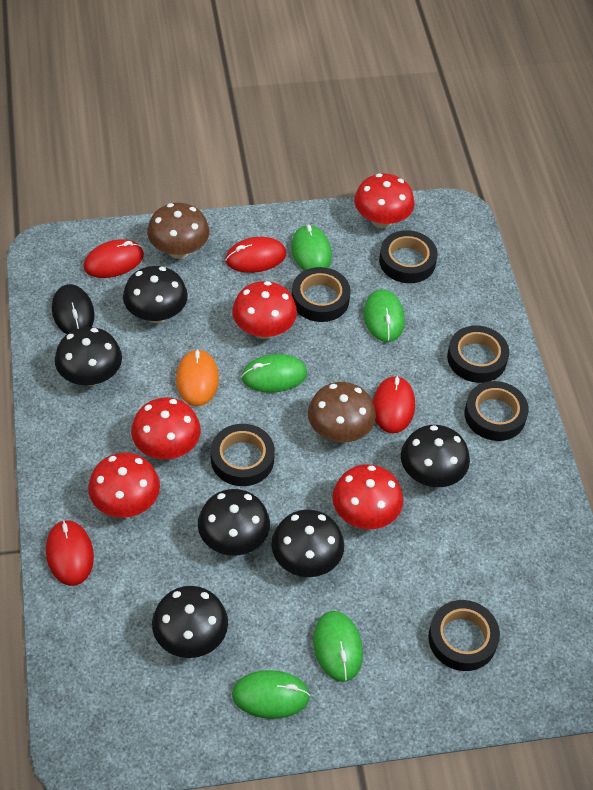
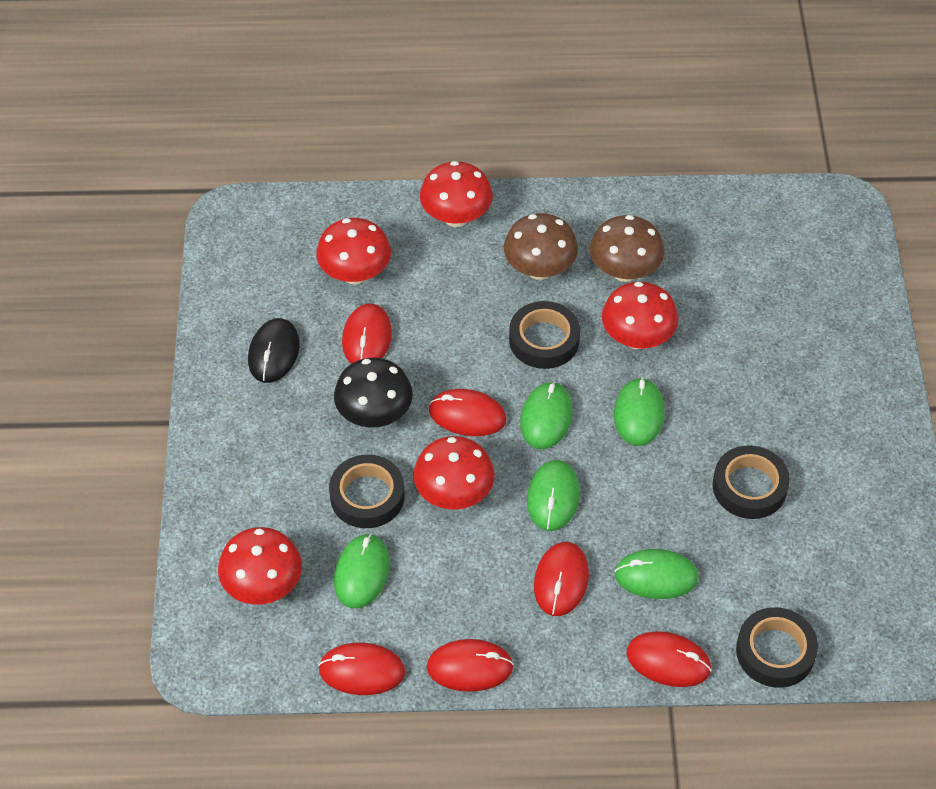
black mushroom: 6 -> 1
black tape: 6 -> 4
orange mouse: 1 -> 0
red mouse: 4 -> 6

